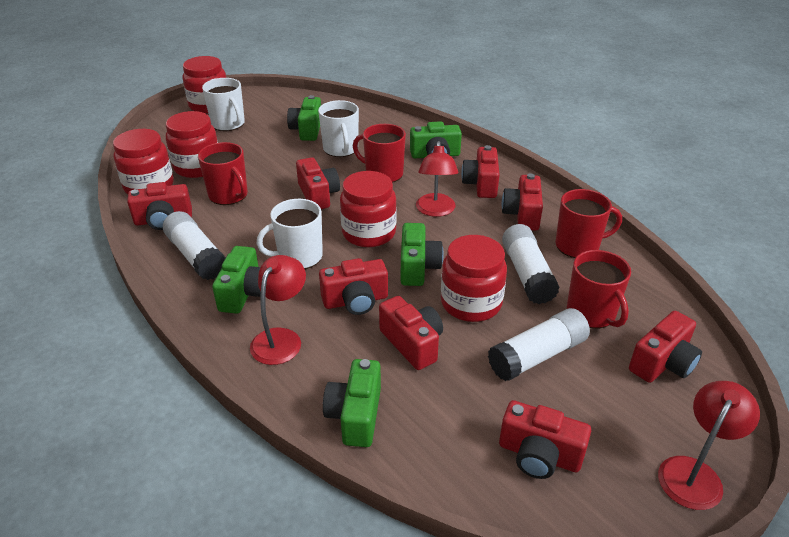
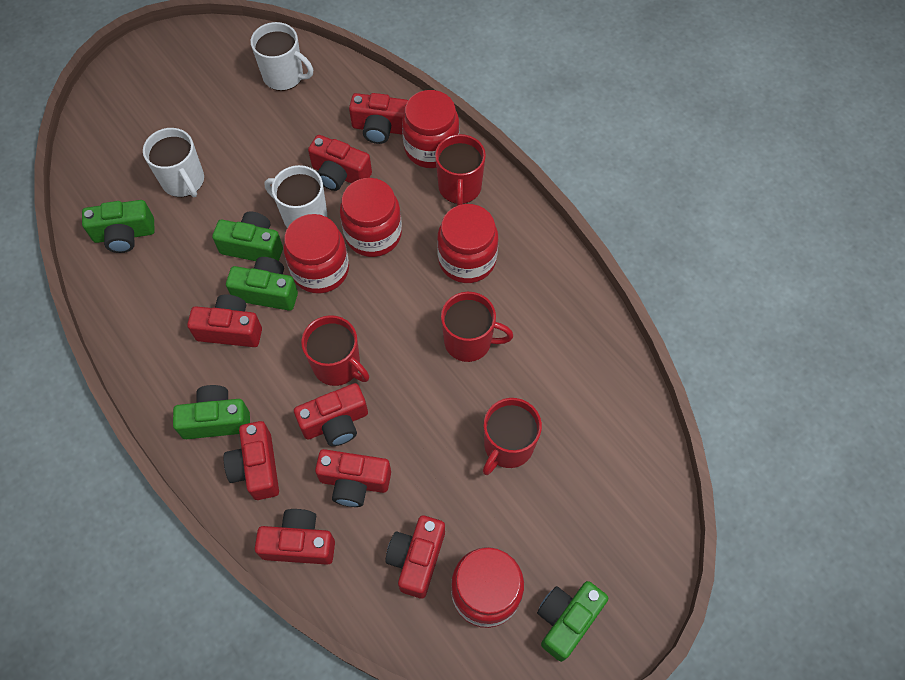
red lamp: 3 -> 0
white glue stick: 3 -> 0

